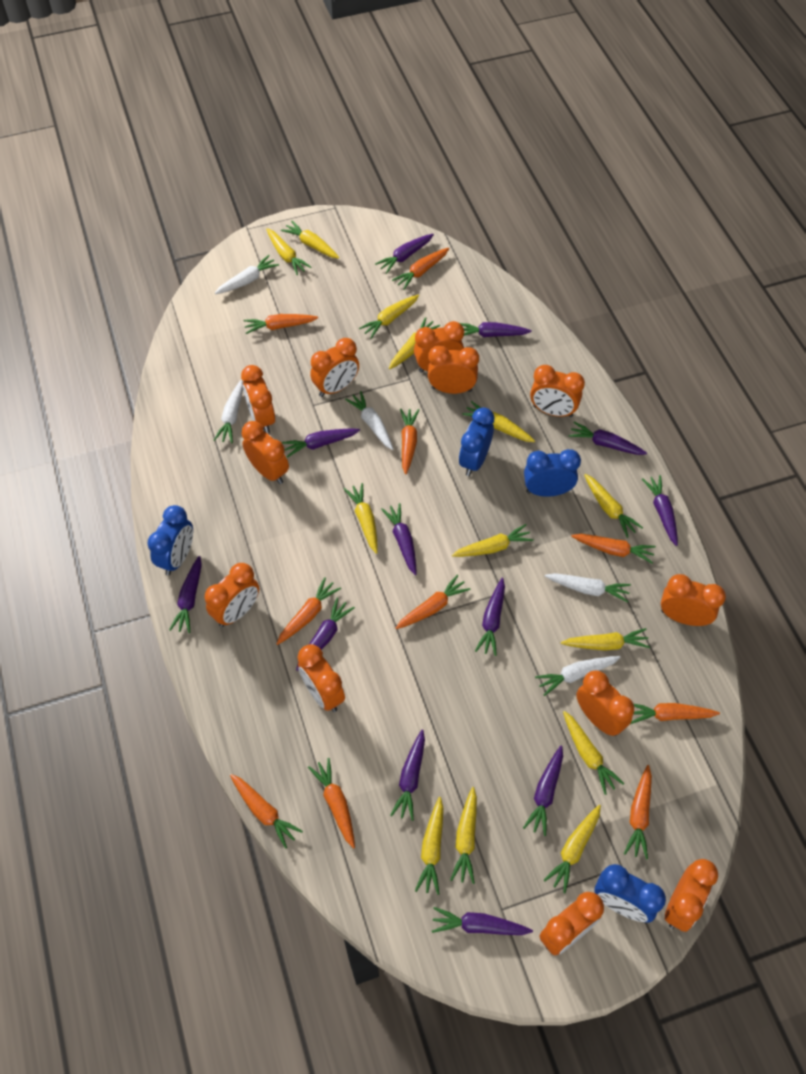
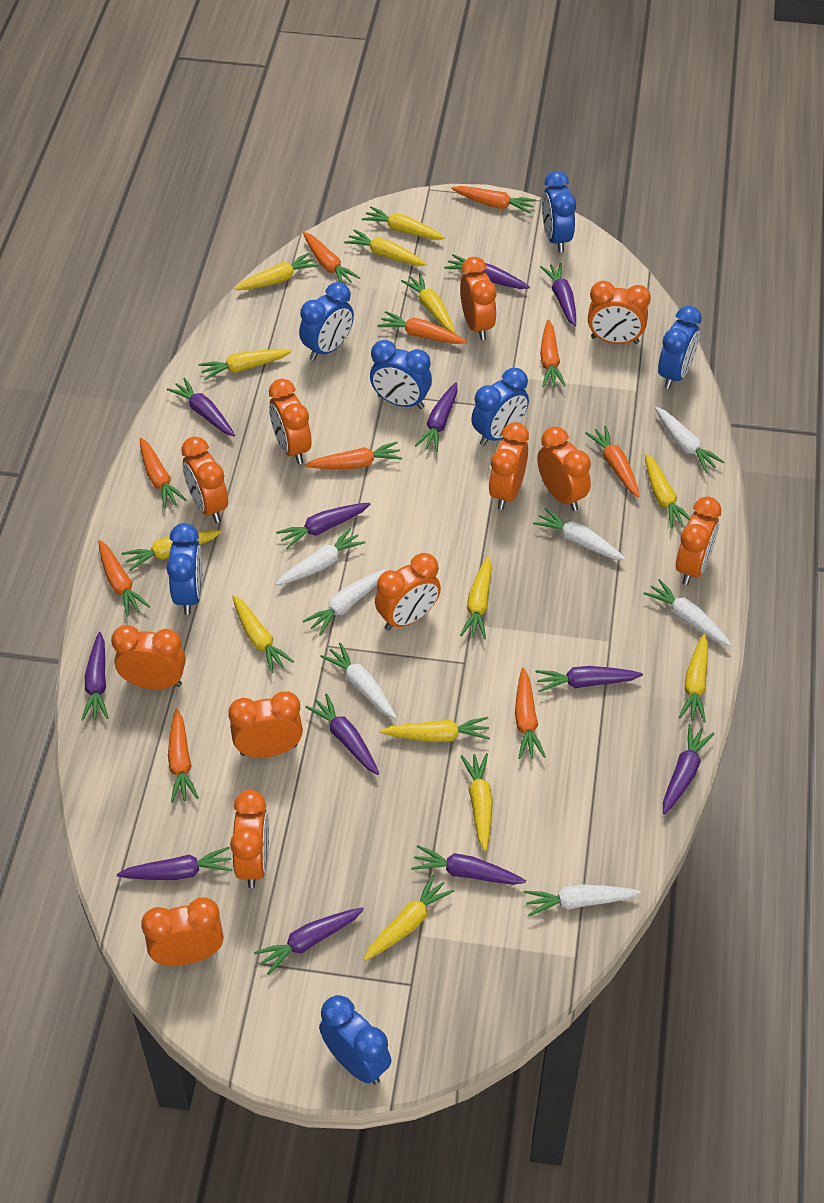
blue clock: 4 -> 7
white carrot: 5 -> 7

